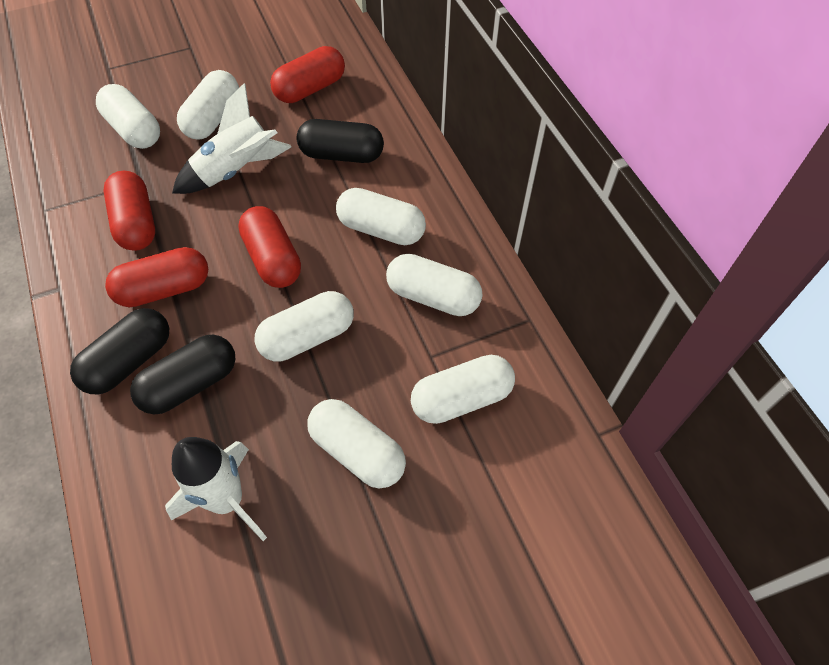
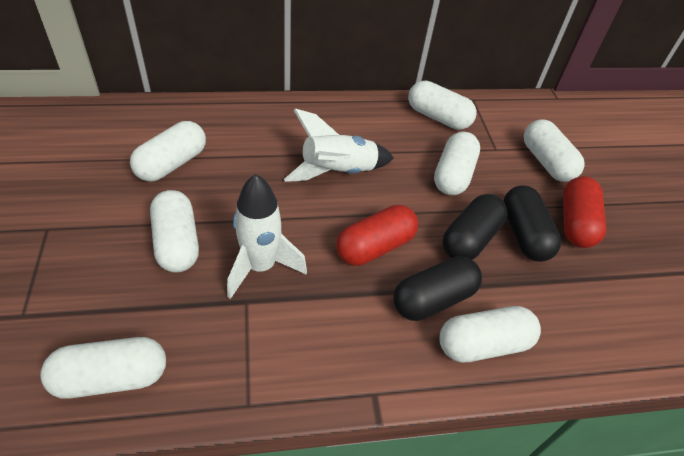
red capsule: 4 -> 2

